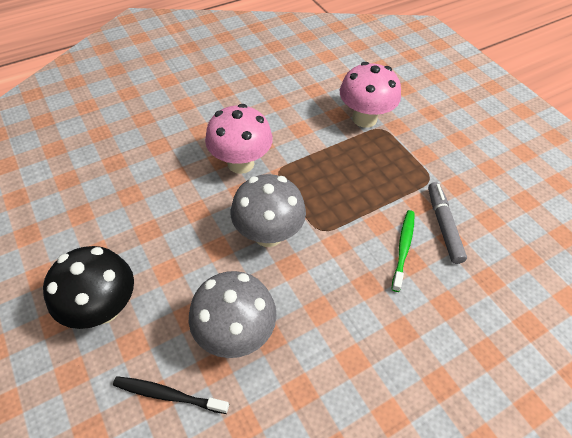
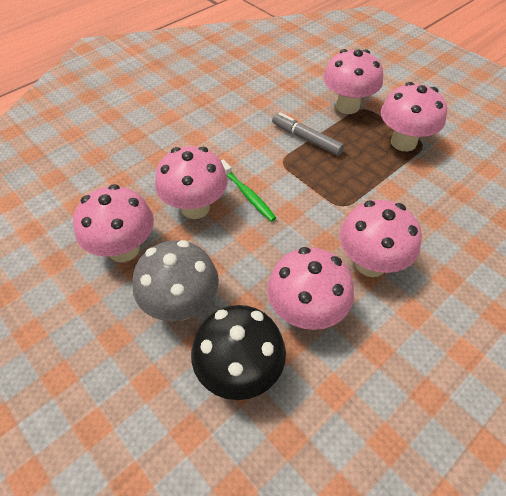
black toothbrush: 1 -> 0
grey mushroom: 2 -> 1
pink mushroom: 2 -> 6

